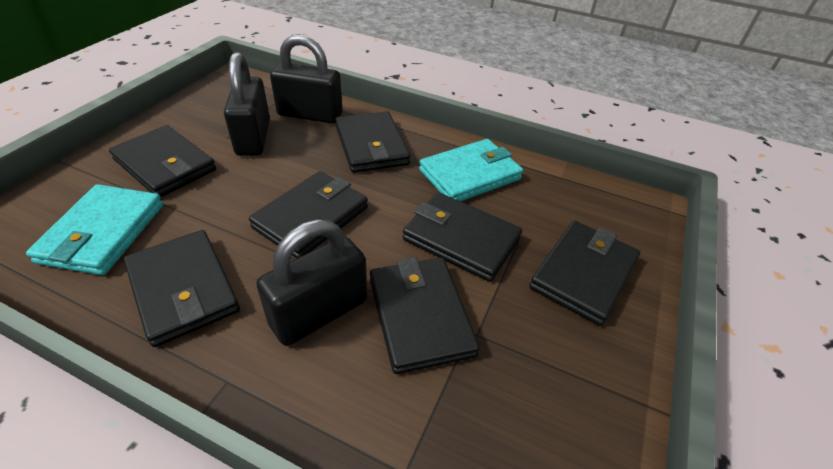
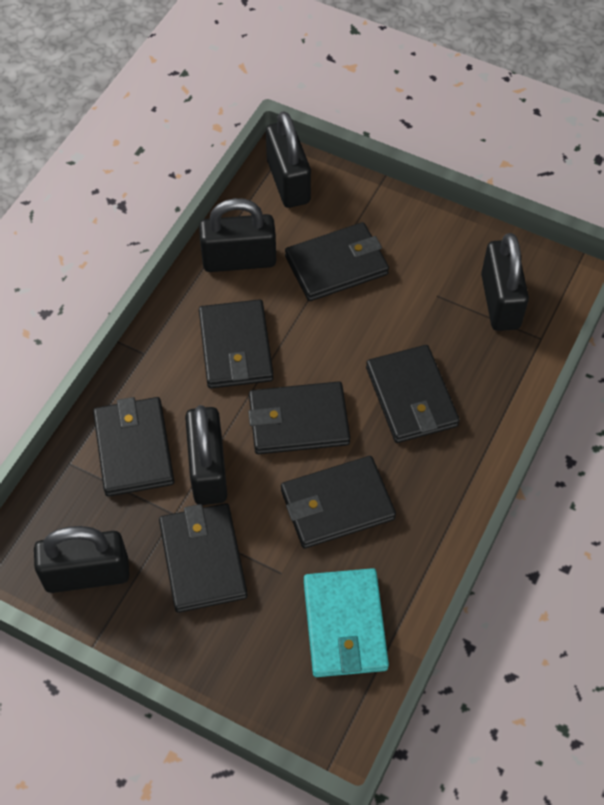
black padlock: 3 -> 5
turquoise wallet: 2 -> 1

